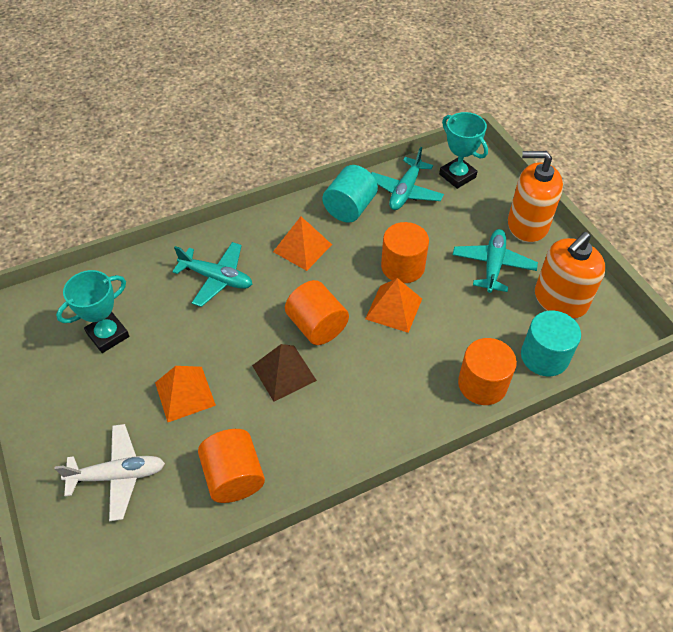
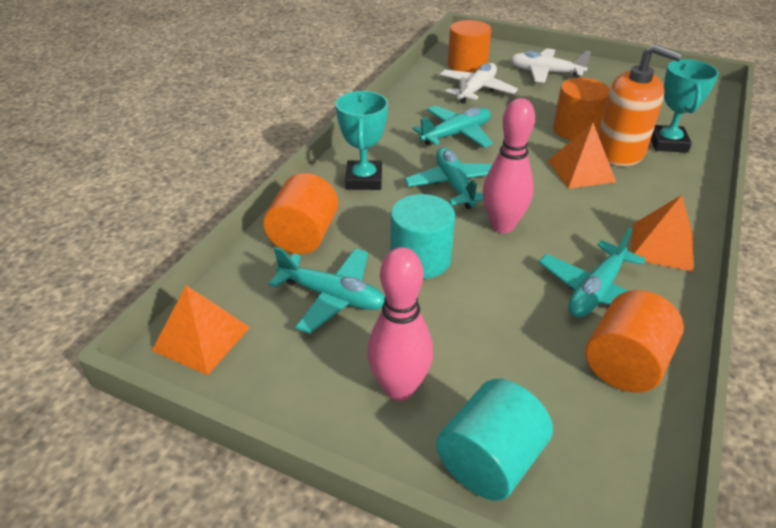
brown pyramid: 1 -> 0
orange soap dispenser: 2 -> 1
pink bowling pin: 0 -> 2
turquoise plane: 3 -> 4
white plane: 1 -> 2

